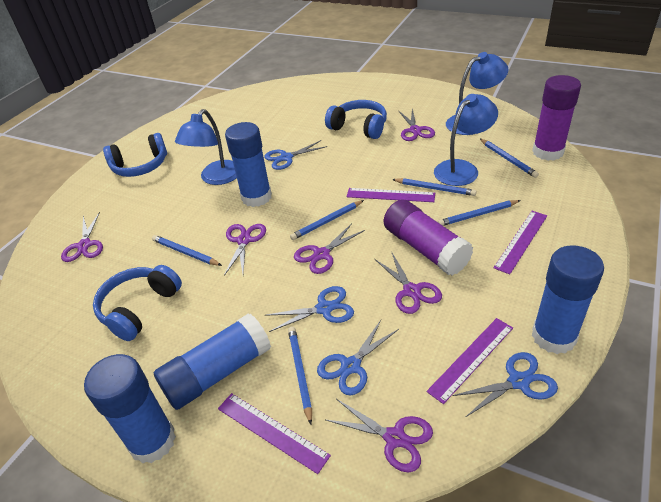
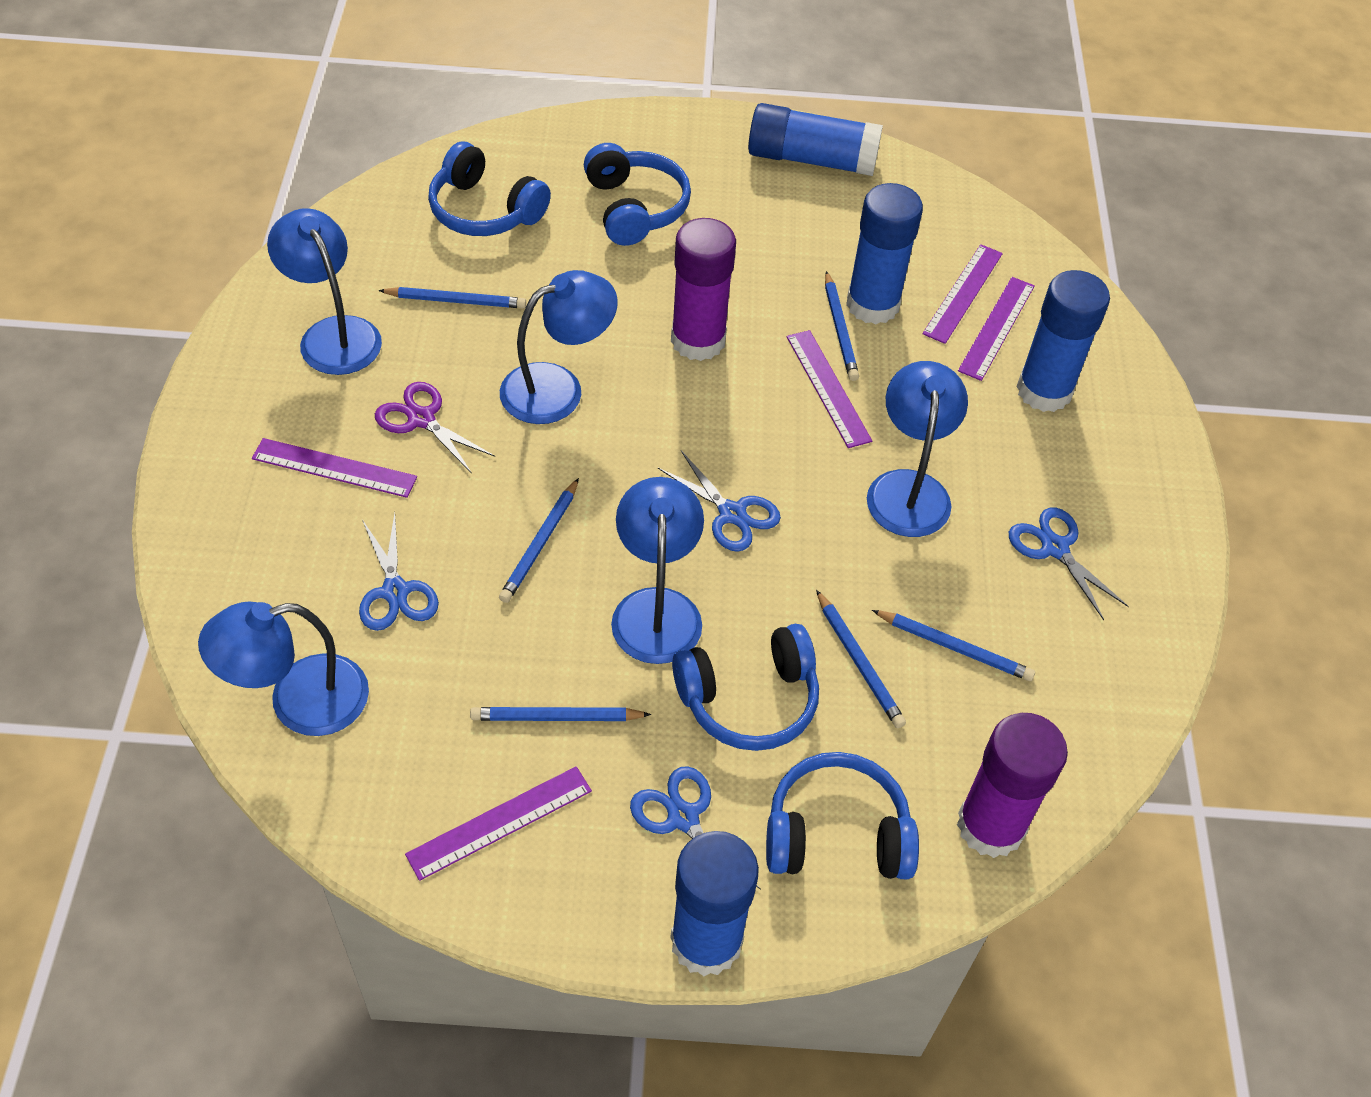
blue headphones: 3 -> 4
blue lamp: 3 -> 5
purple ruler: 4 -> 5
purple scissors: 6 -> 1

